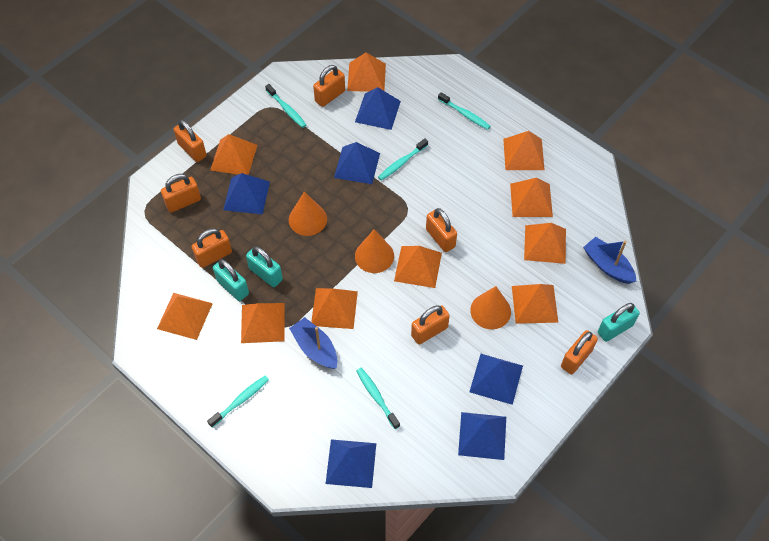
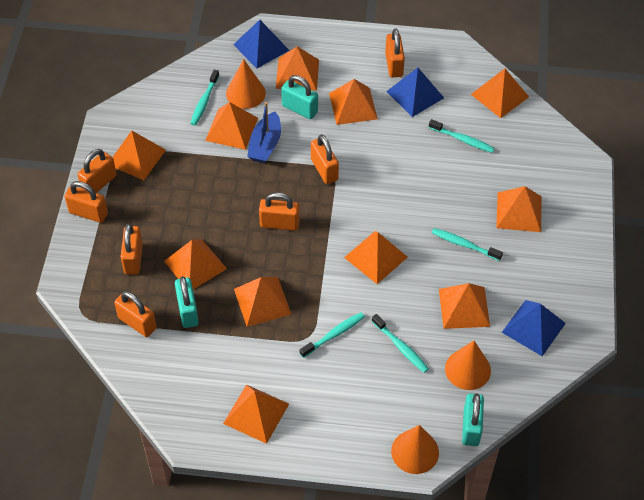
blue boat: 2 -> 1
blue pyramid: 6 -> 3
orange pyramid: 10 -> 11

